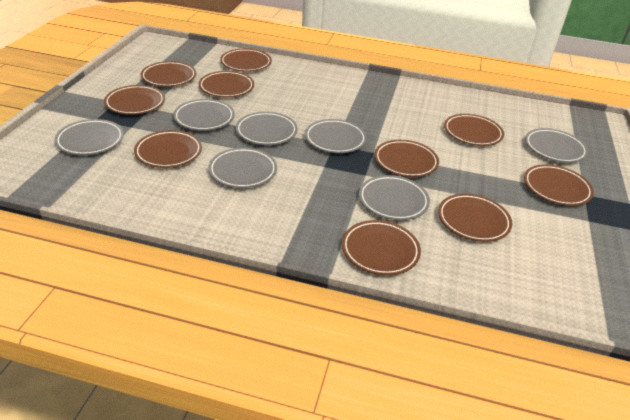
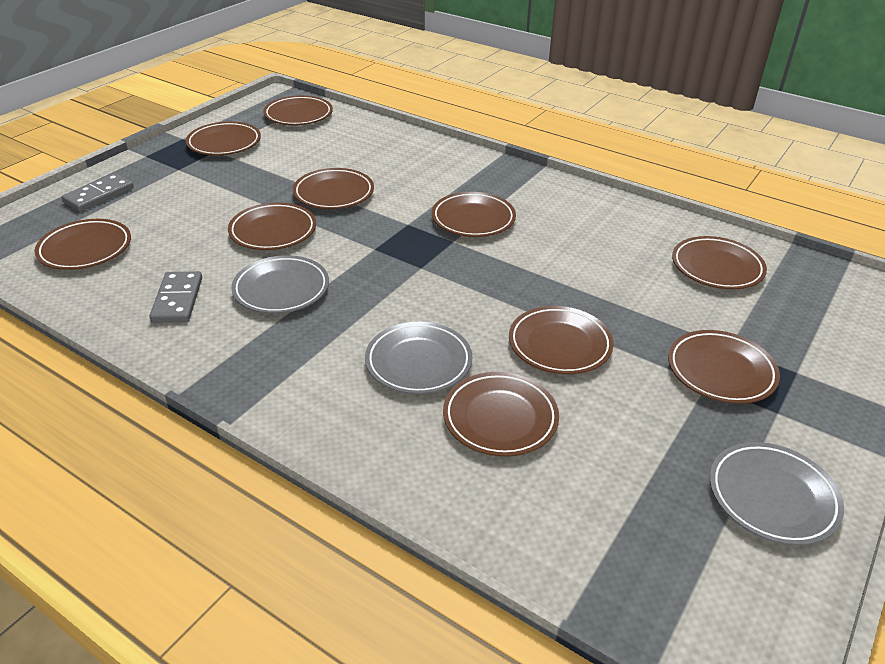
grey domino: 0 -> 2
grey plate: 7 -> 3

